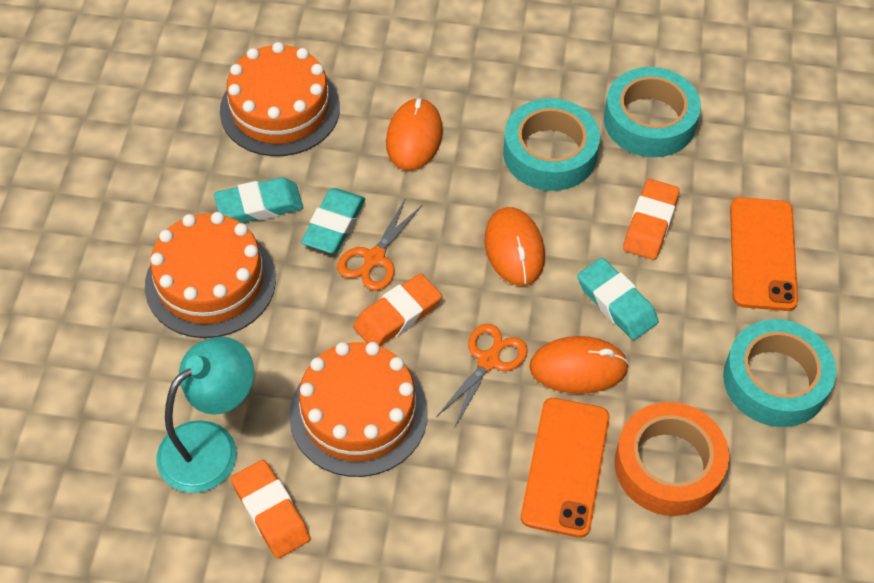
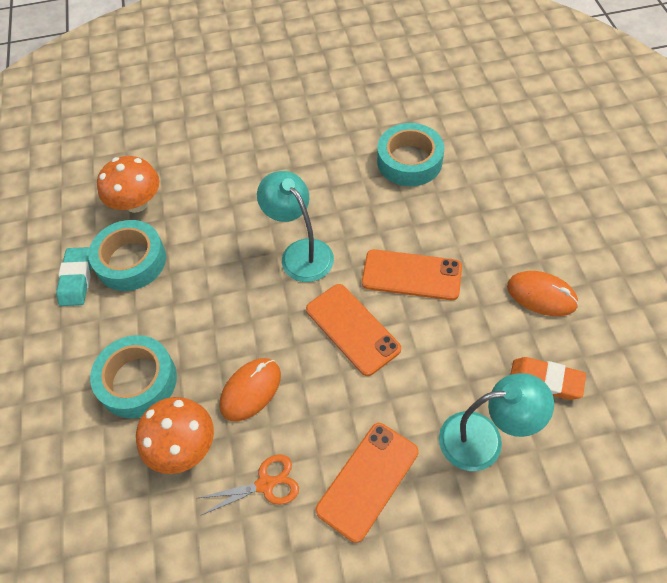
orange cake: 3 -> 0
orange eraser: 3 -> 1
orange mouse: 3 -> 2
orange mushroom: 0 -> 2
orange phone: 2 -> 3
orange scissors: 2 -> 1
orange tape: 1 -> 0
turquoise eraser: 3 -> 1
turquoise lamp: 1 -> 2

